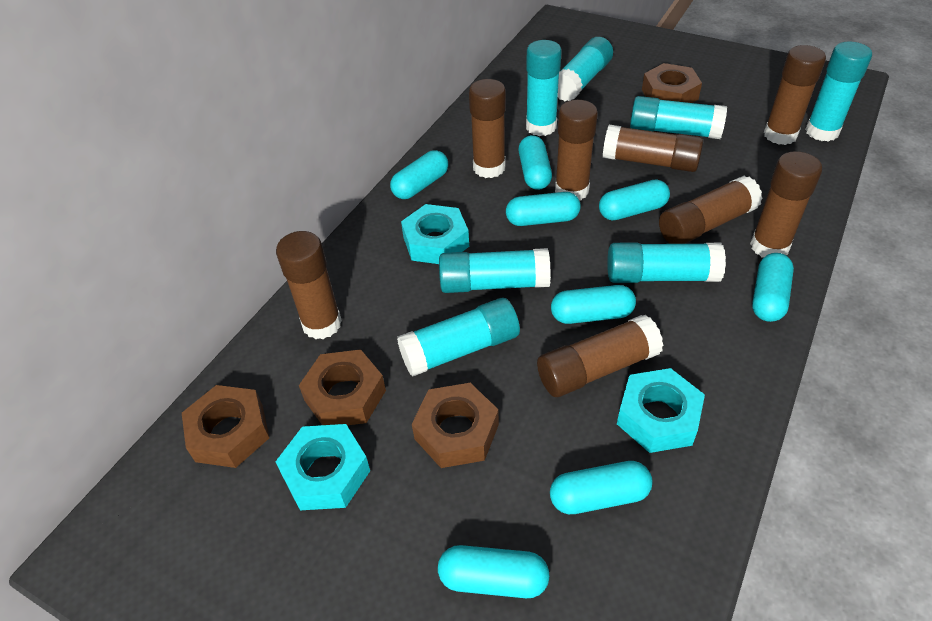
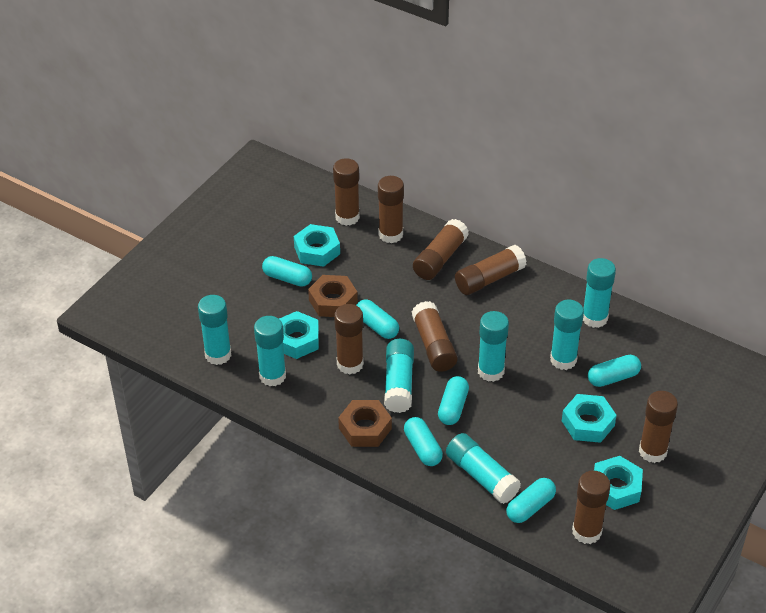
brown nut: 4 -> 2
turquoise capsule: 8 -> 6
turquoise nut: 3 -> 4

